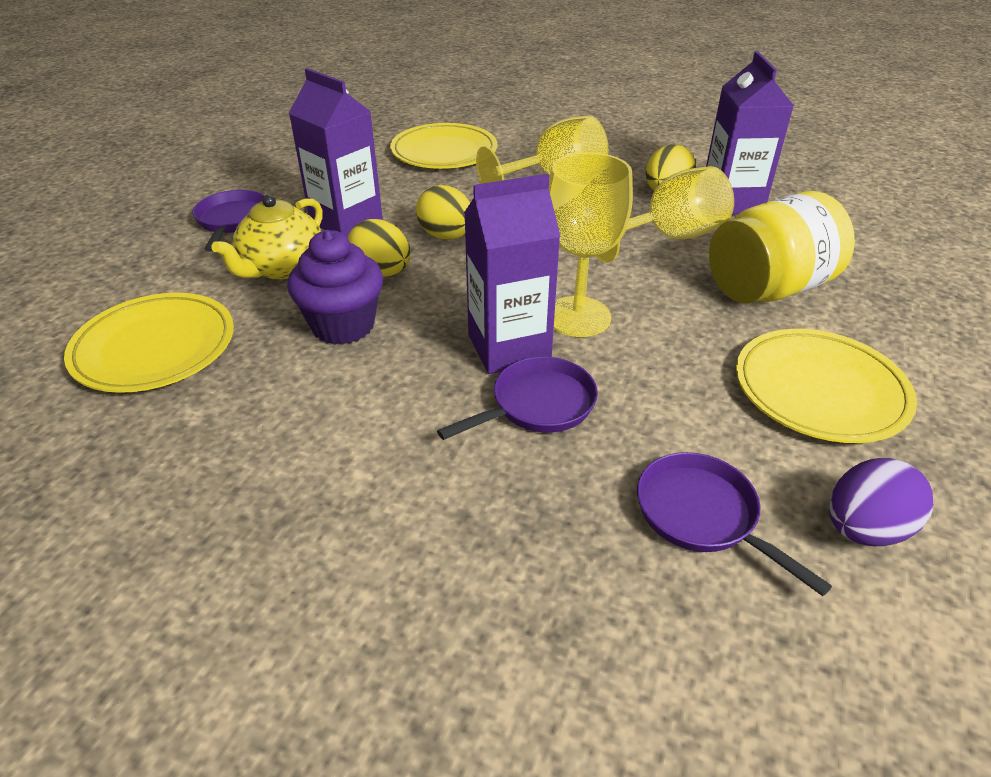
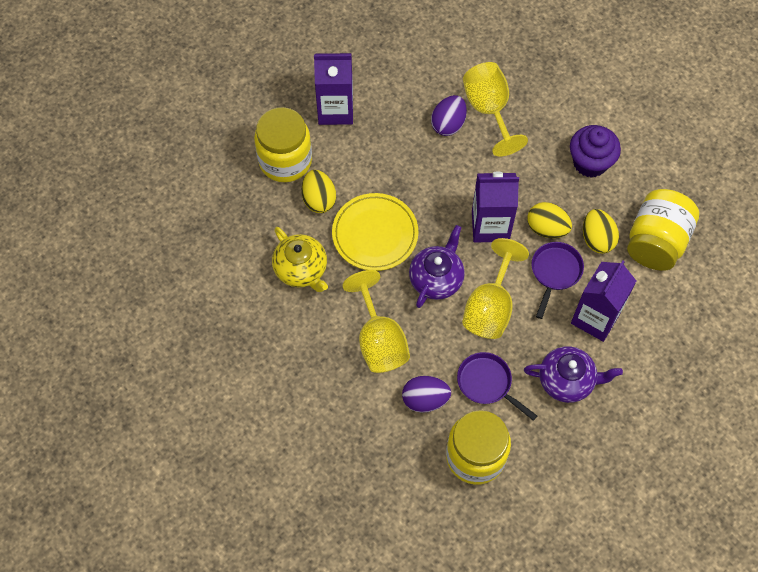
purple egg: 1 -> 2
purple pan: 3 -> 2
purple teapot: 0 -> 2
yellow jar: 1 -> 3
yellow plate: 3 -> 1

